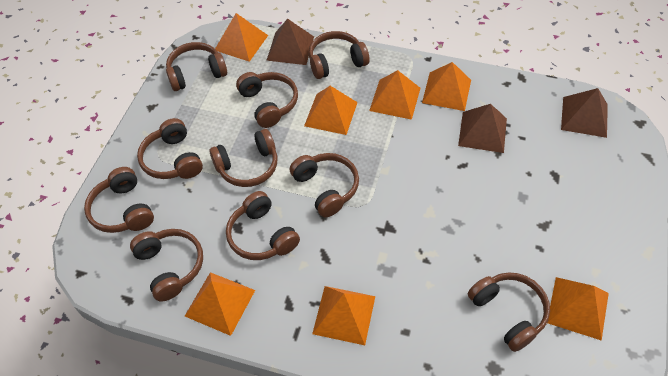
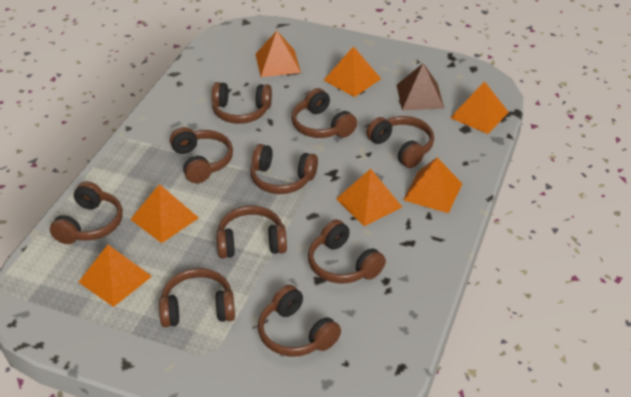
brown pyramid: 3 -> 1

